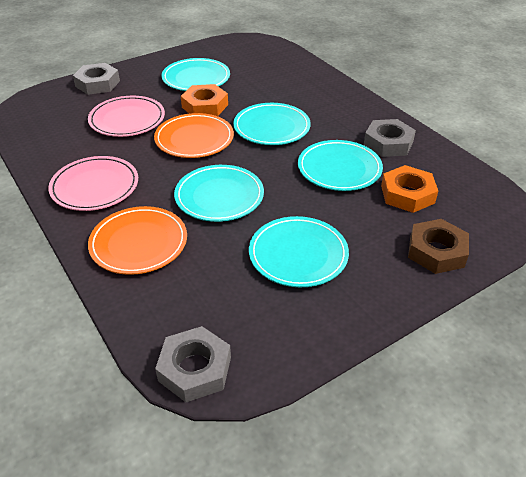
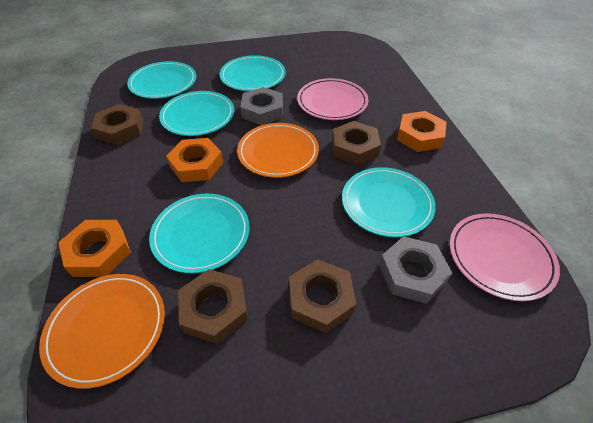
brown nut: 1 -> 4
grey nut: 3 -> 2
orange nut: 2 -> 3

